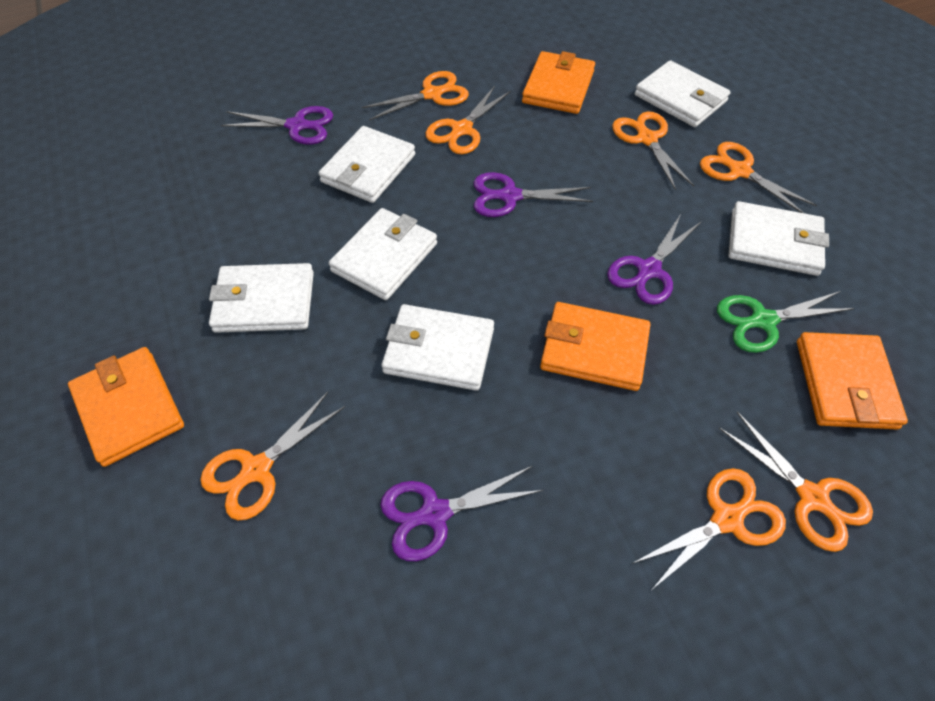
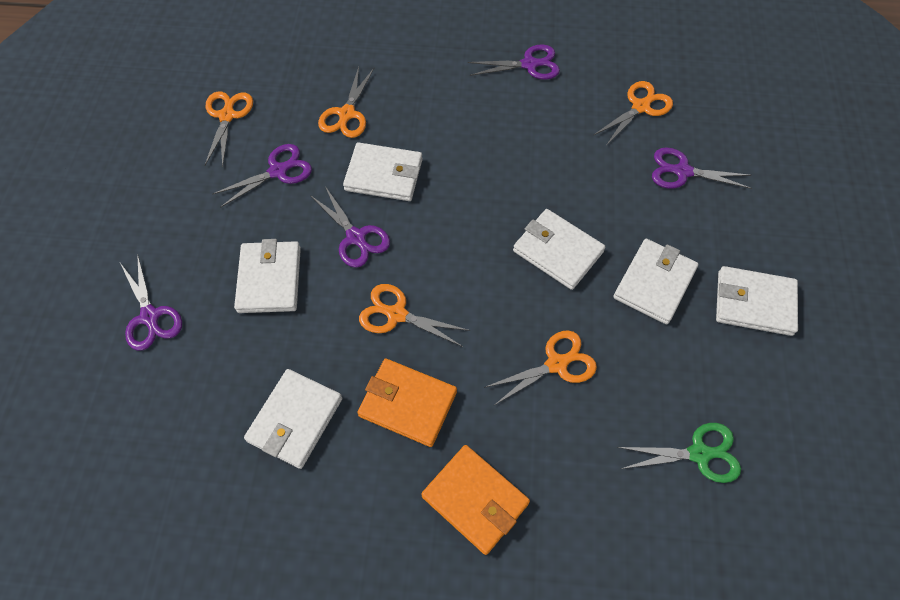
orange scissors: 7 -> 5
orange wallet: 4 -> 2
purple scissors: 4 -> 5

